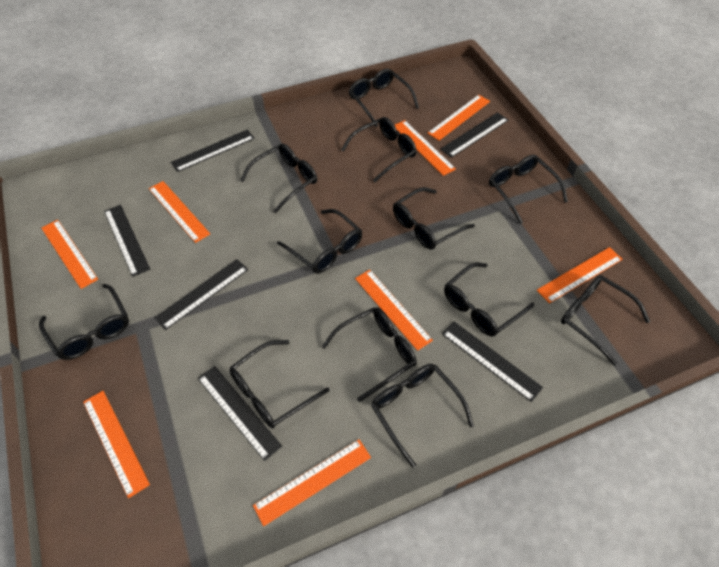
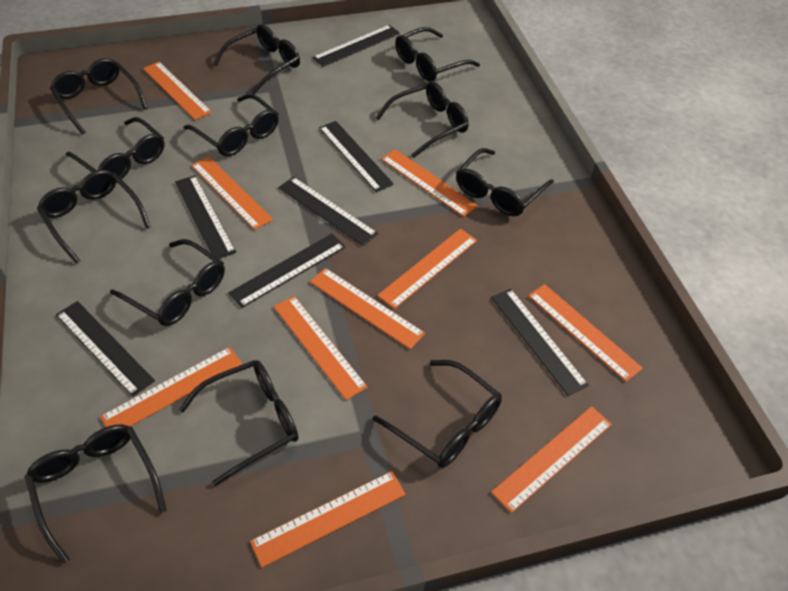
black ruler: 6 -> 7
orange ruler: 8 -> 10

